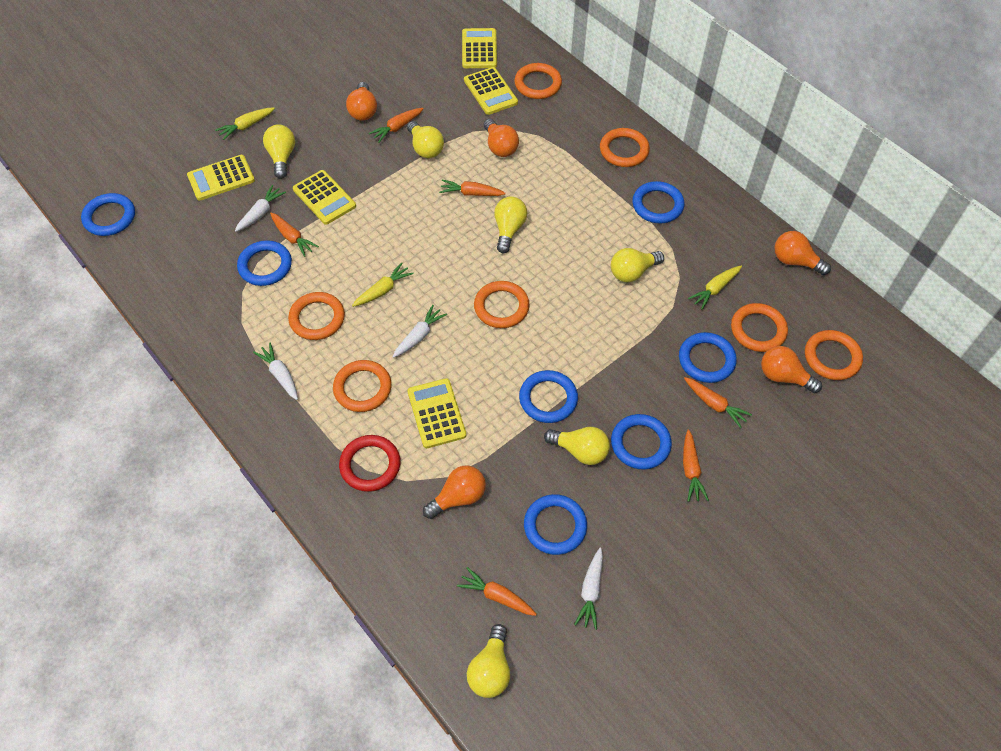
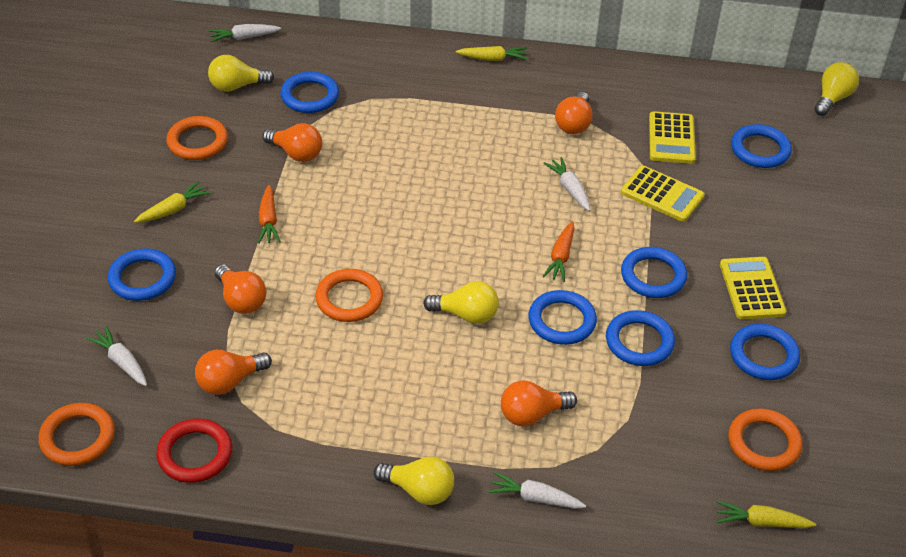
orange carrot: 6 -> 2
orange ring: 7 -> 4
yellow calculator: 5 -> 3
yellow light bulb: 6 -> 4

